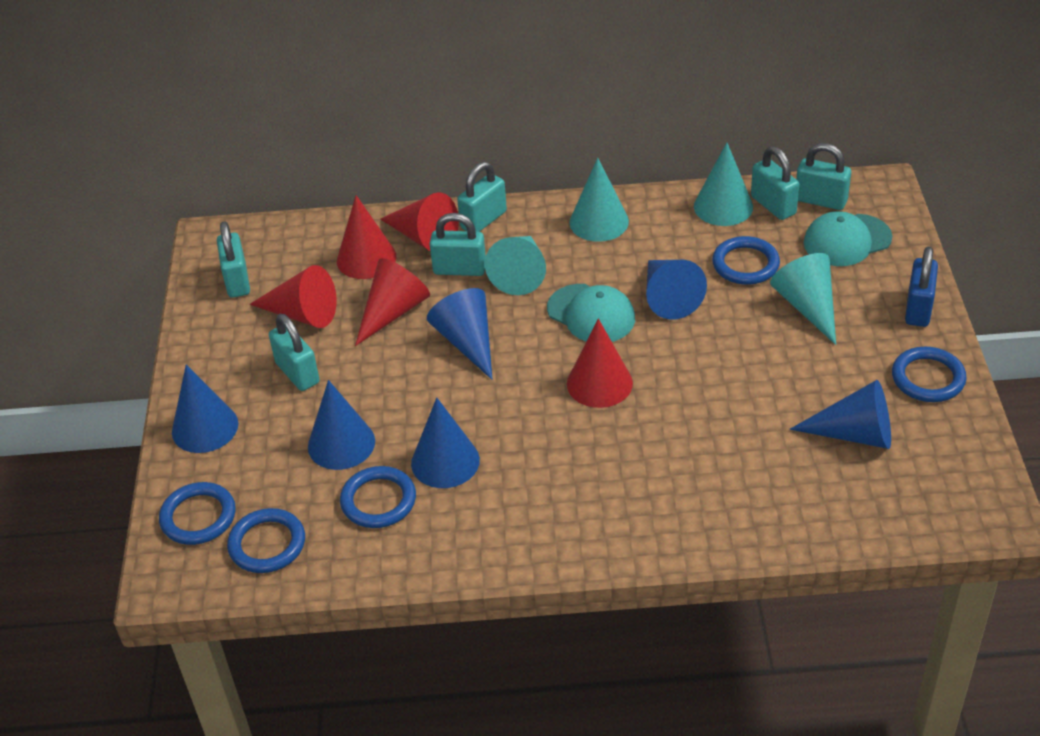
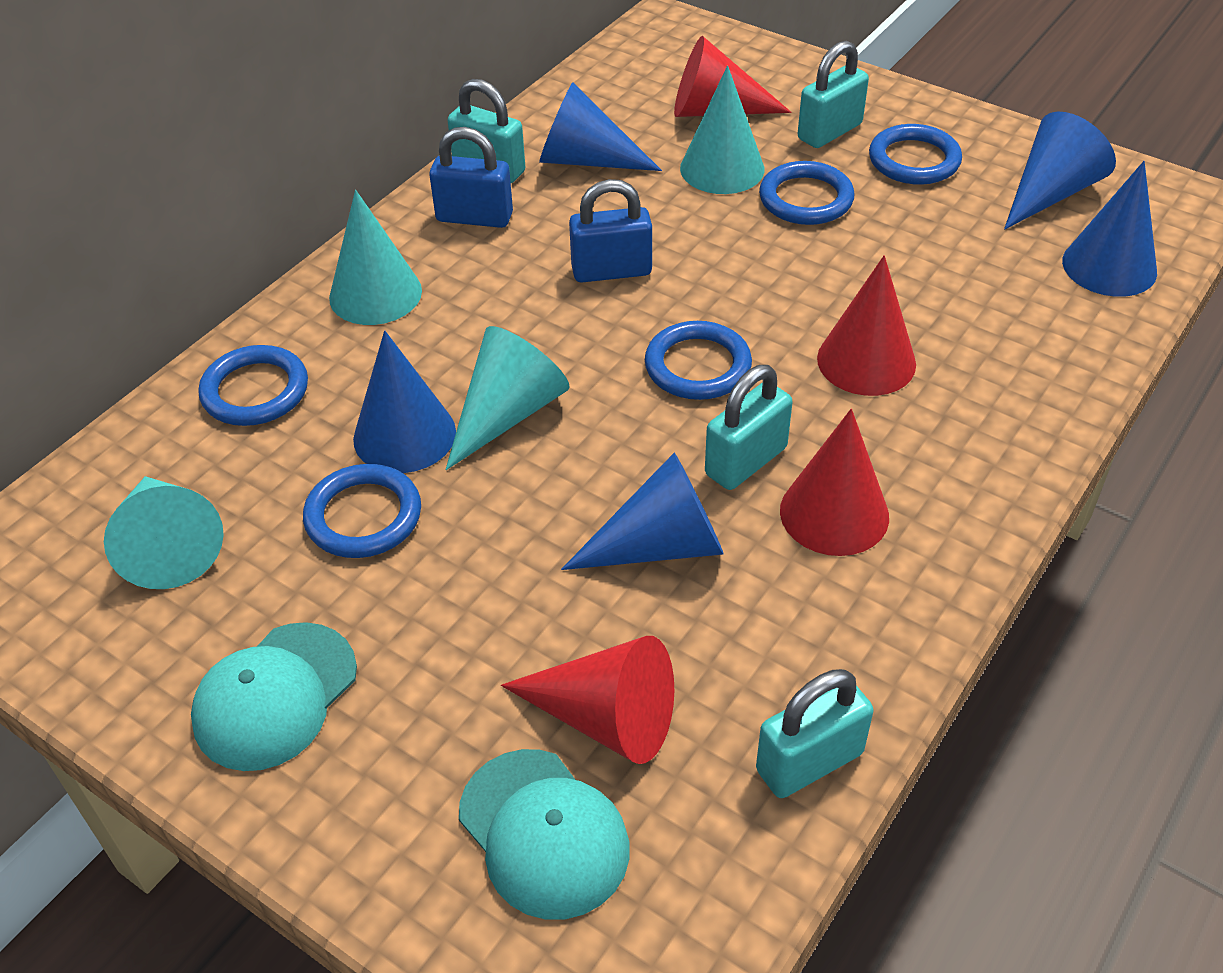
blue cone: 6 -> 5
blue padlock: 1 -> 2
red cone: 5 -> 4
turquoise padlock: 6 -> 4

